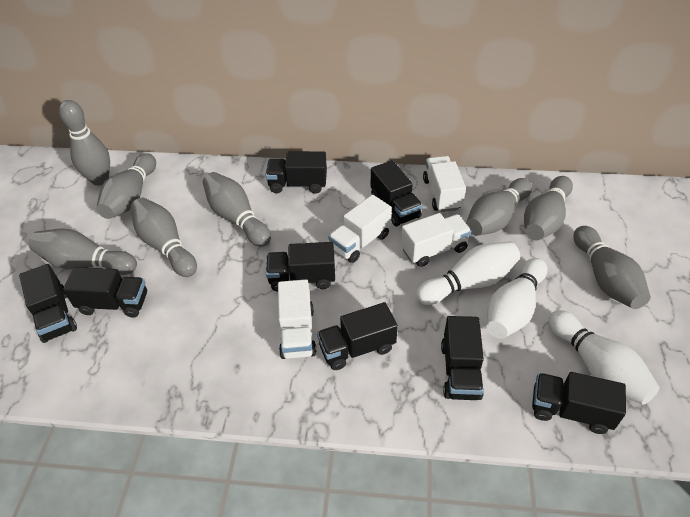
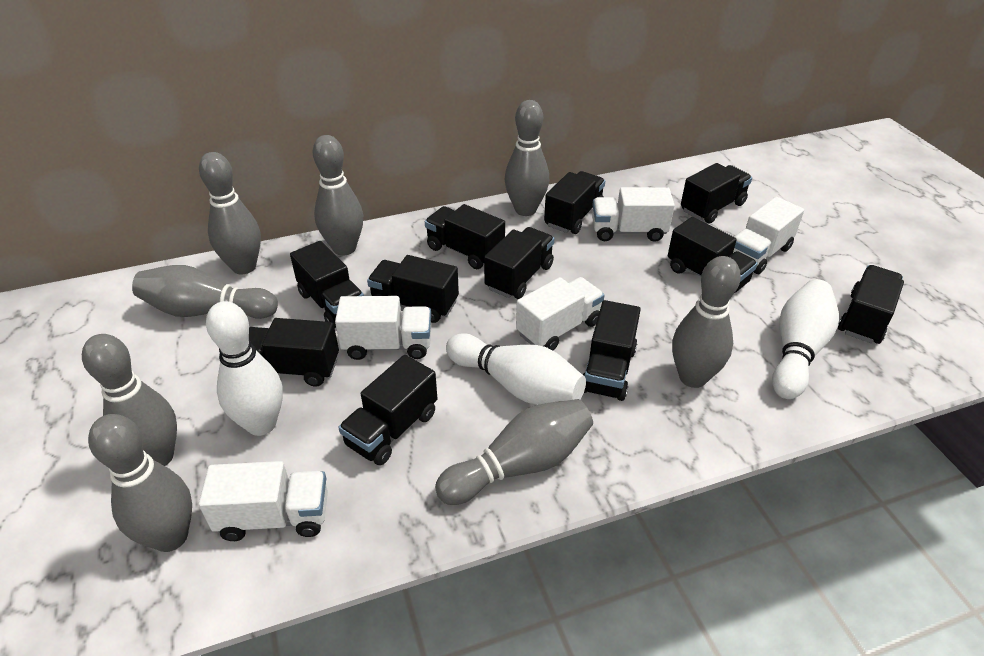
black truck: 8 -> 11
white truck: 4 -> 5

